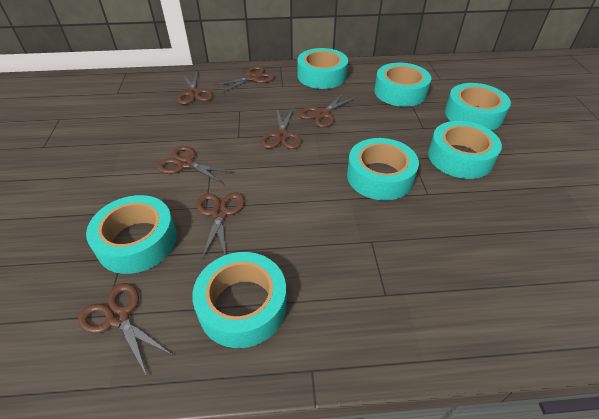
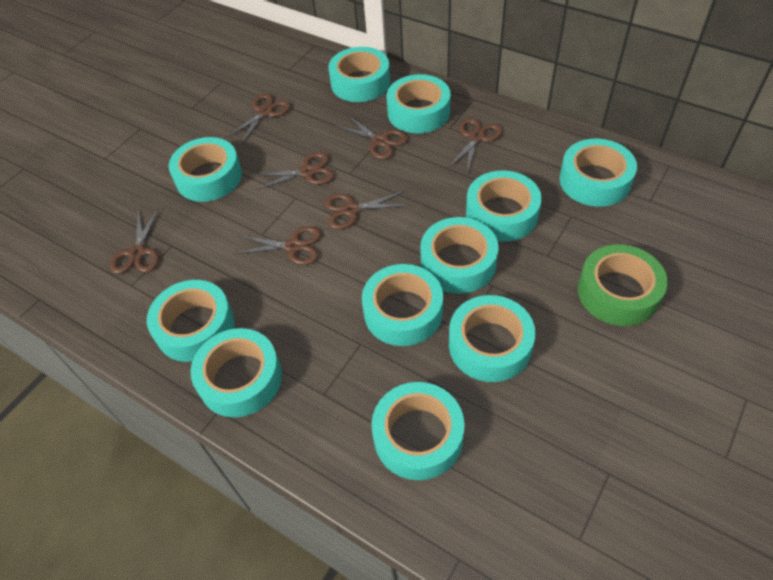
green tape: 0 -> 1
turquoise tape: 7 -> 11

